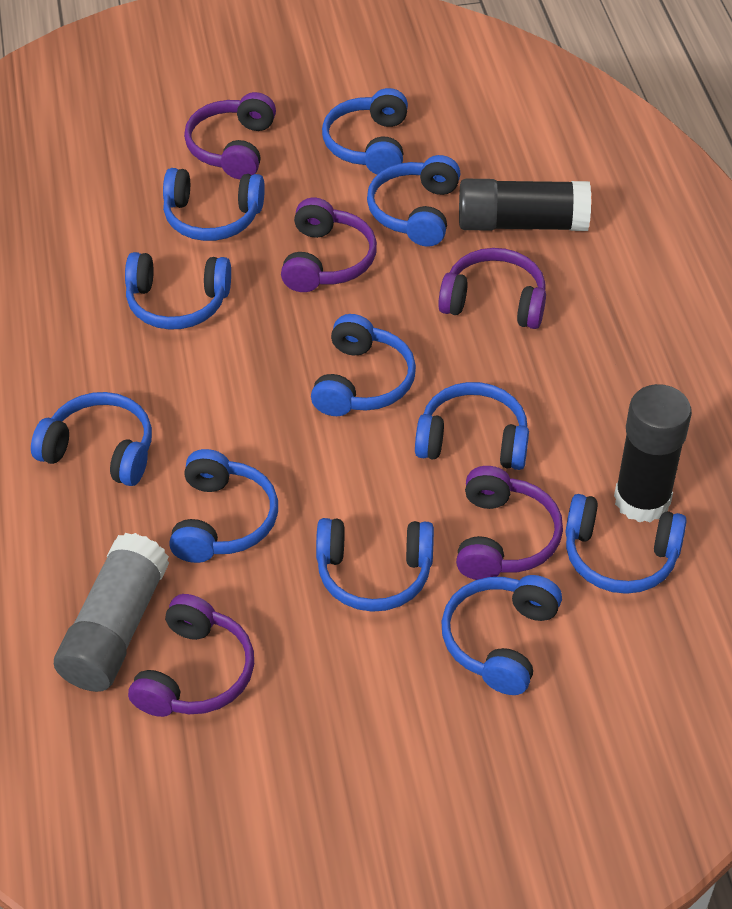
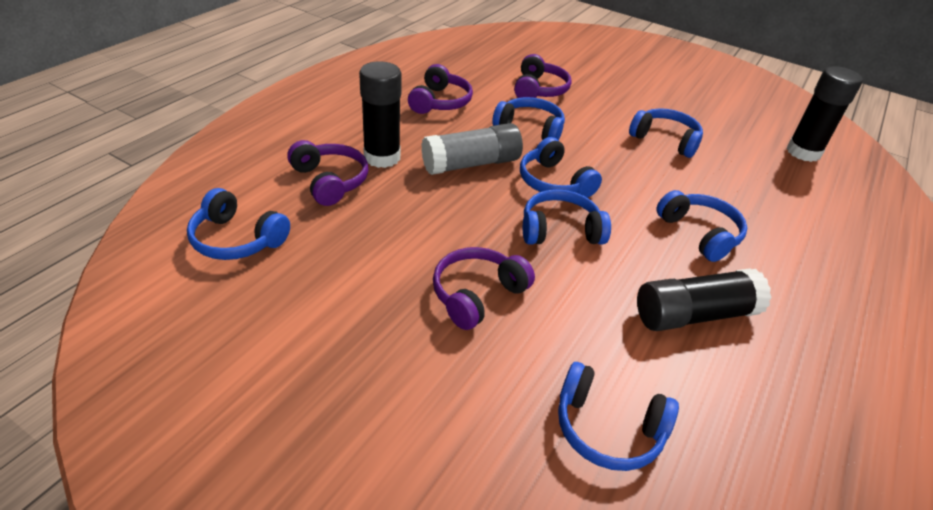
black glue stick: 2 -> 3
blue headphones: 11 -> 7
purple headphones: 5 -> 4

